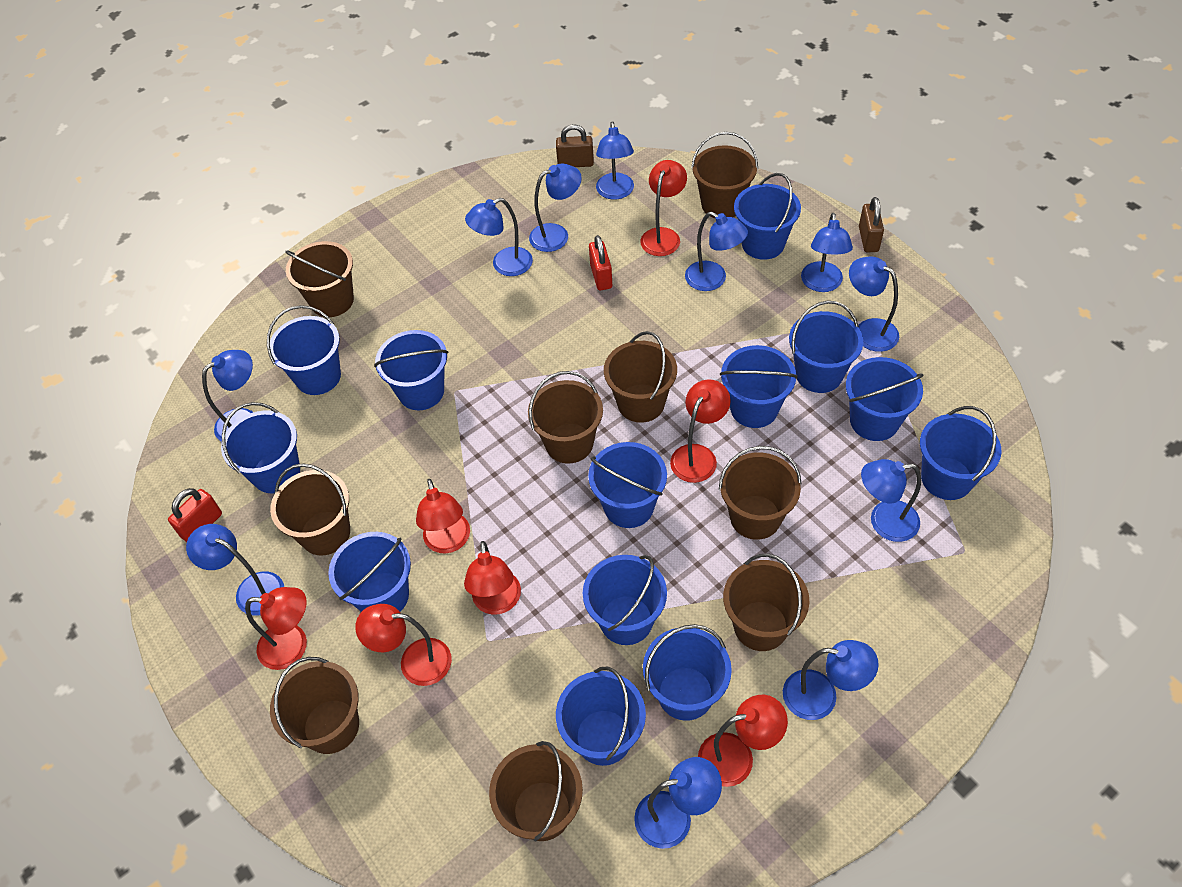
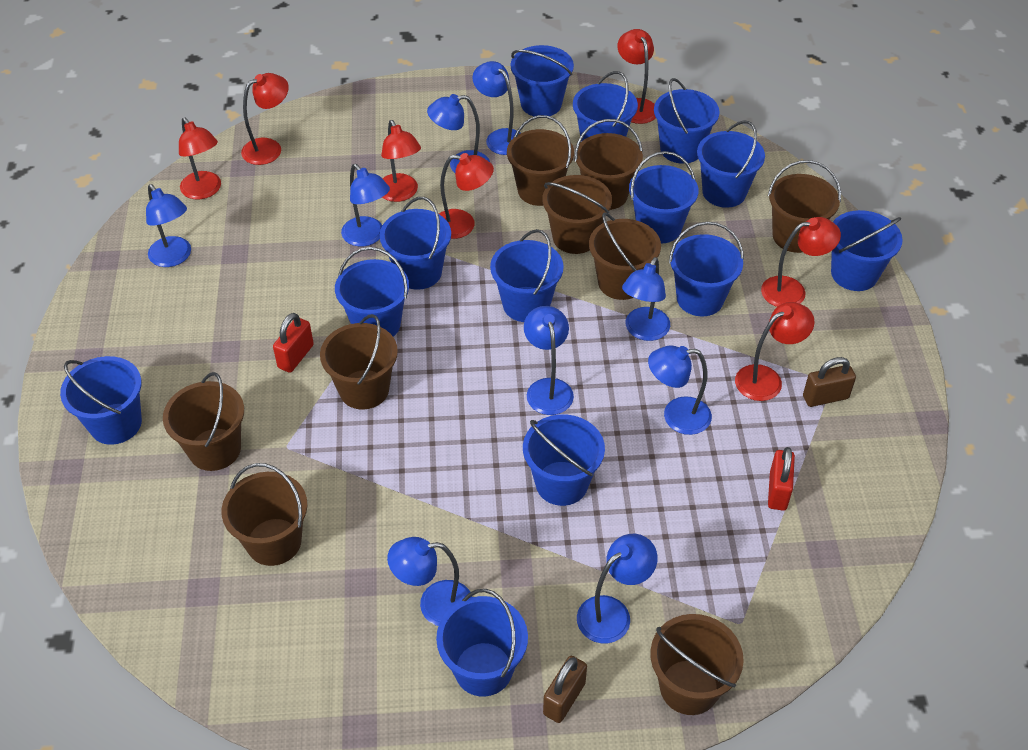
blue lamp: 11 -> 9

